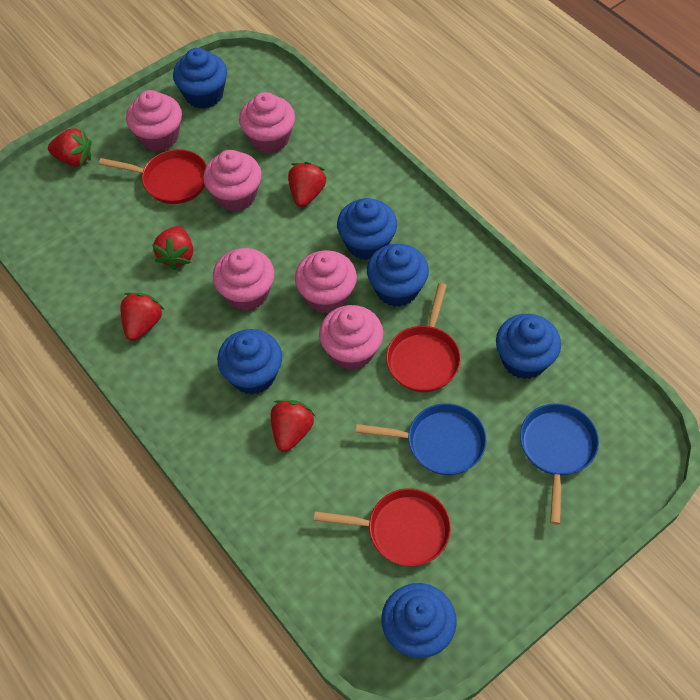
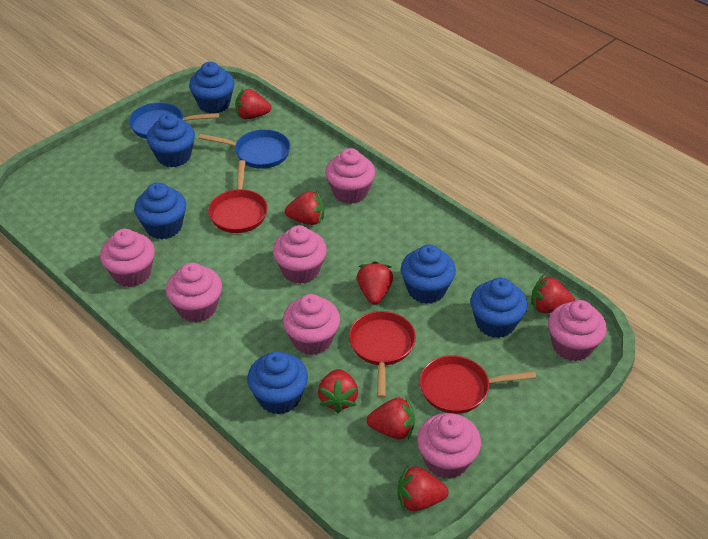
pink cupcake: 6 -> 7
red strawberry: 5 -> 7

